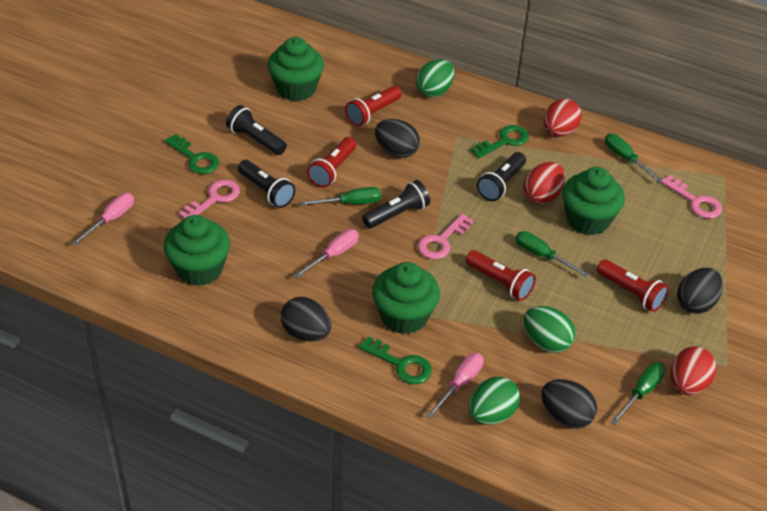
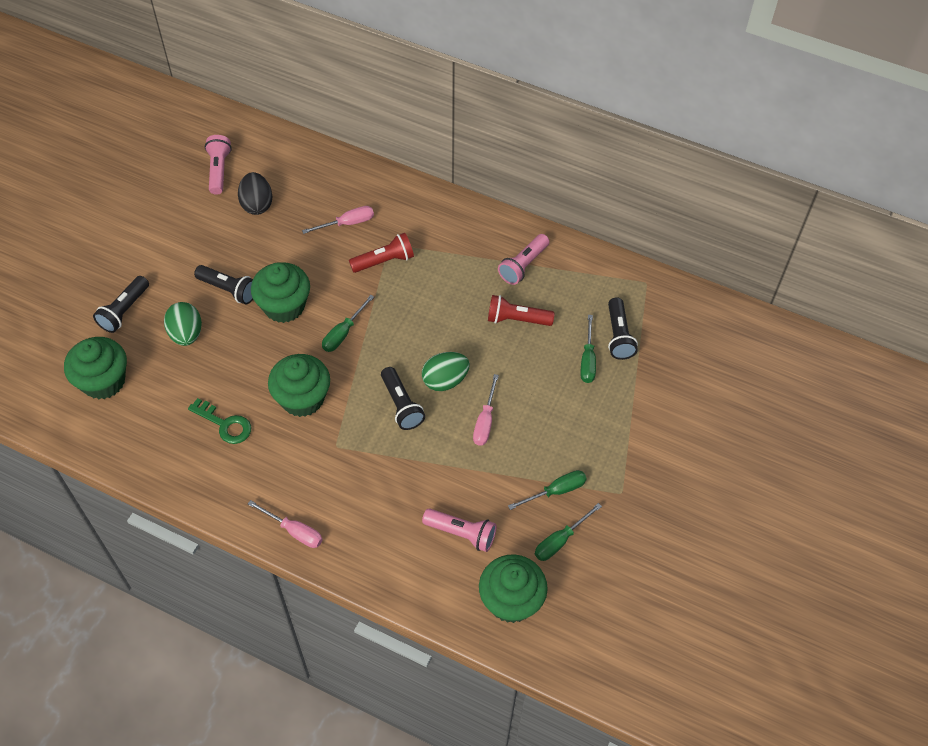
black egg: 4 -> 1
green egg: 3 -> 2
green key: 3 -> 1
pink flashlight: 0 -> 3
pink key: 3 -> 0
red egg: 3 -> 0
red flashlight: 4 -> 2

